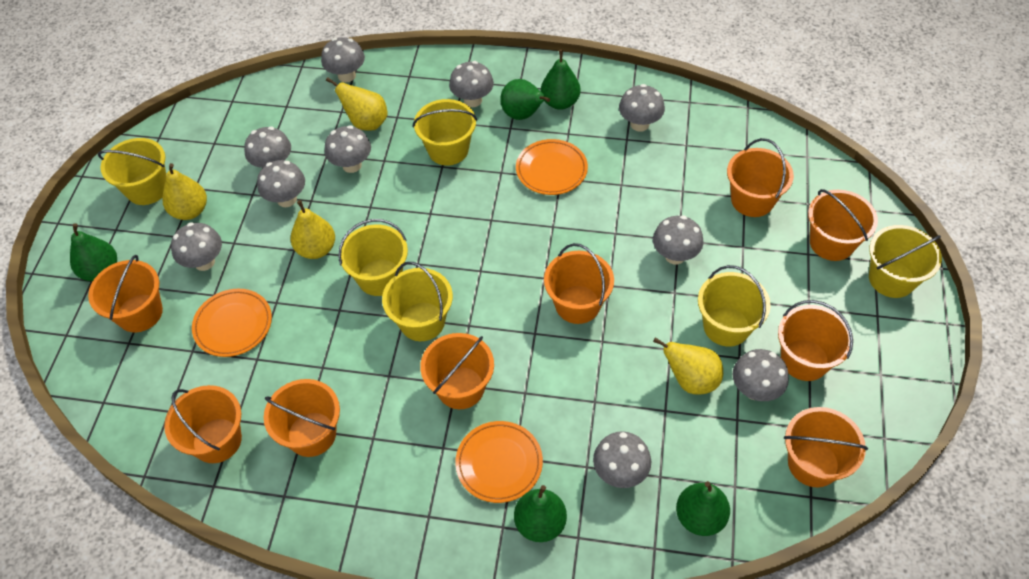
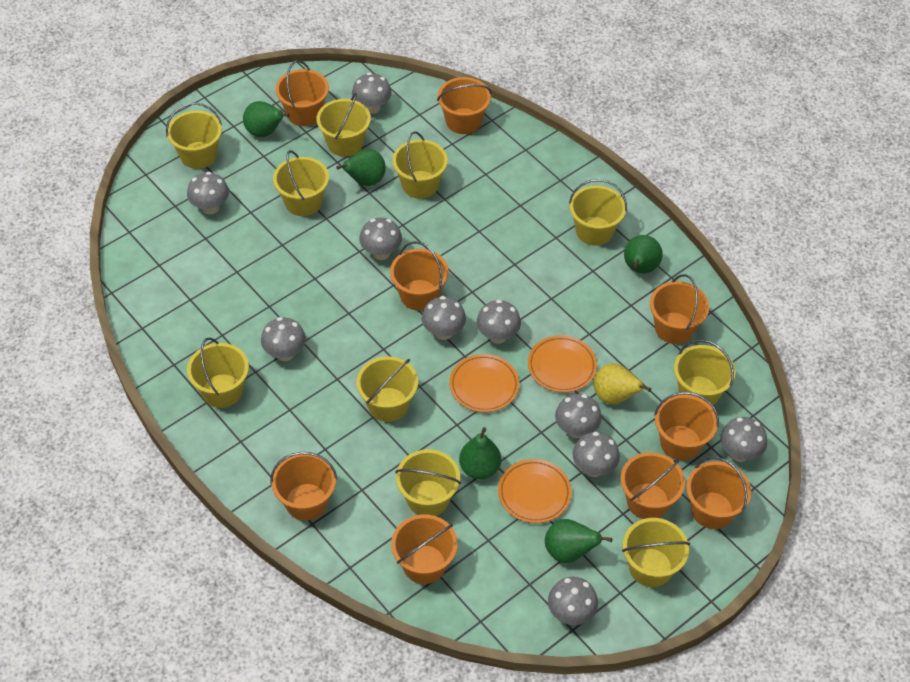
yellow bucket: 6 -> 10
yellow pear: 4 -> 1

